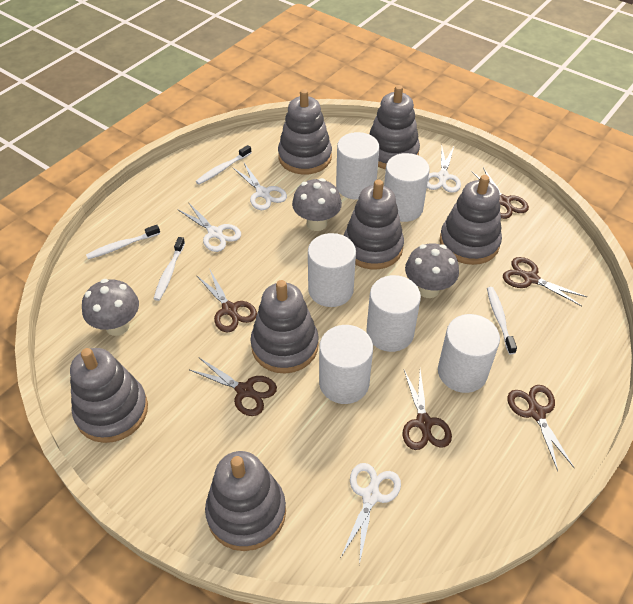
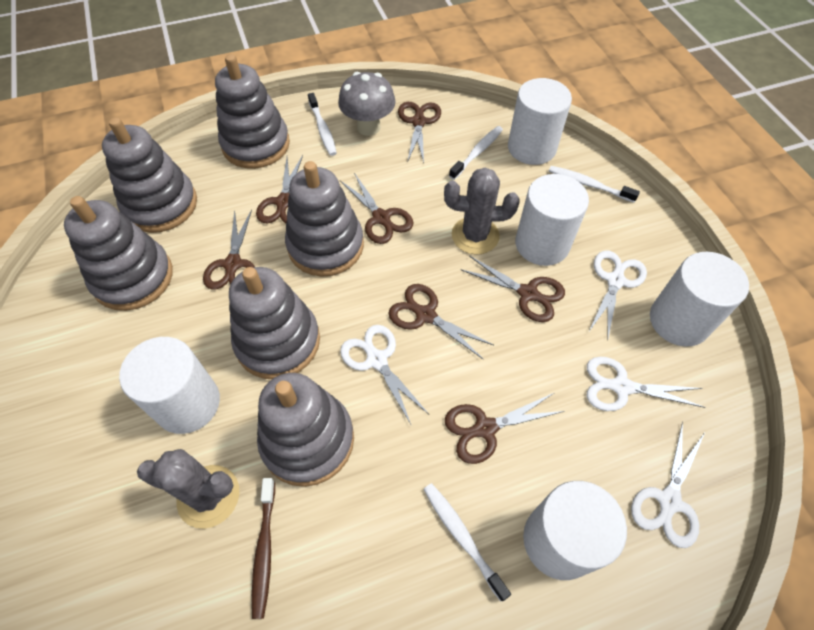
brown scissors: 6 -> 7
brown toothbrush: 0 -> 1
grey cactus: 0 -> 2
grey mushroom: 3 -> 1
grey stacking toy: 7 -> 6
white cylinder: 6 -> 5

